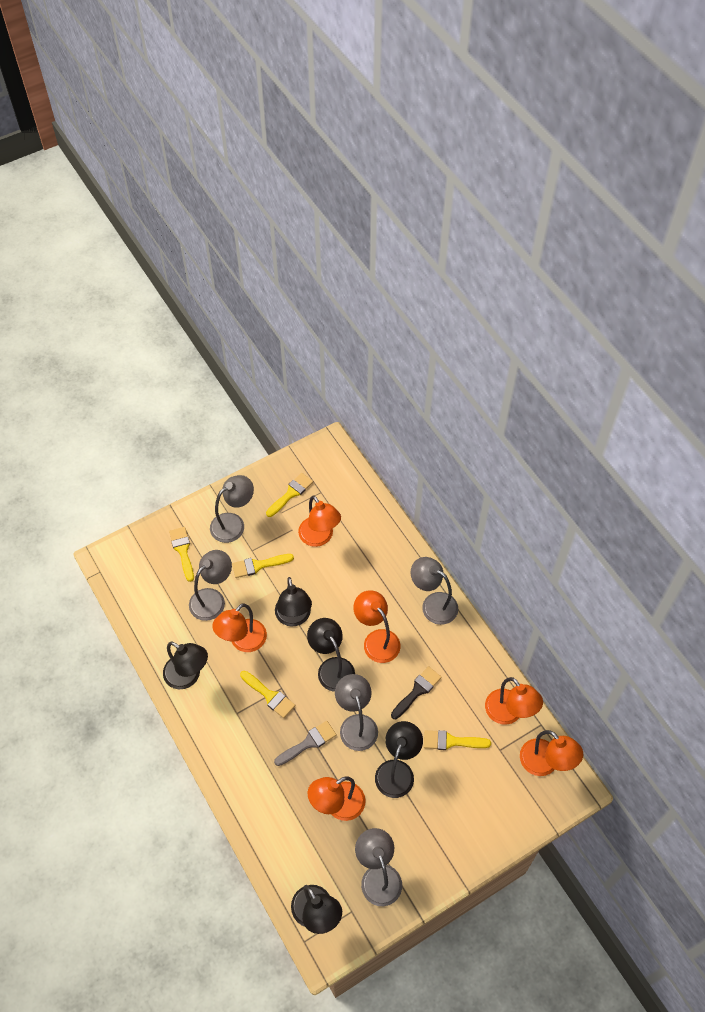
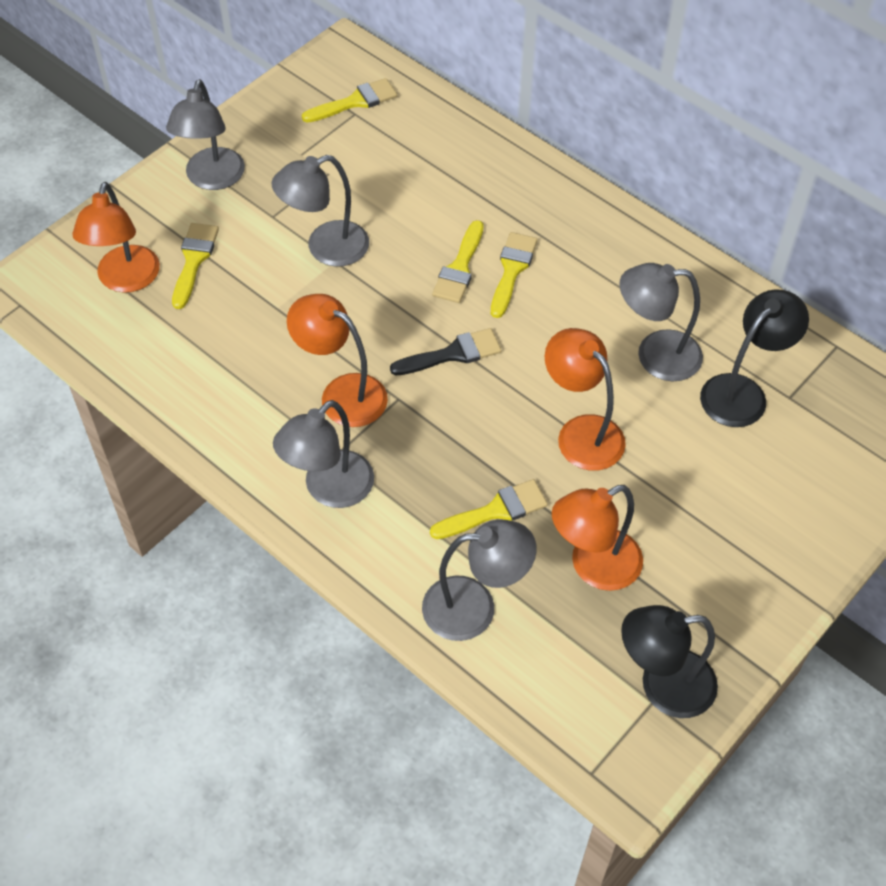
black lamp: 5 -> 2
grey brush: 1 -> 0
orange lamp: 6 -> 4

